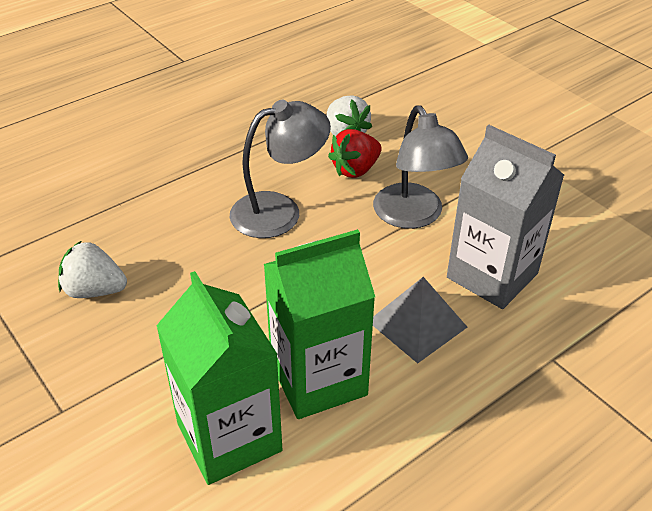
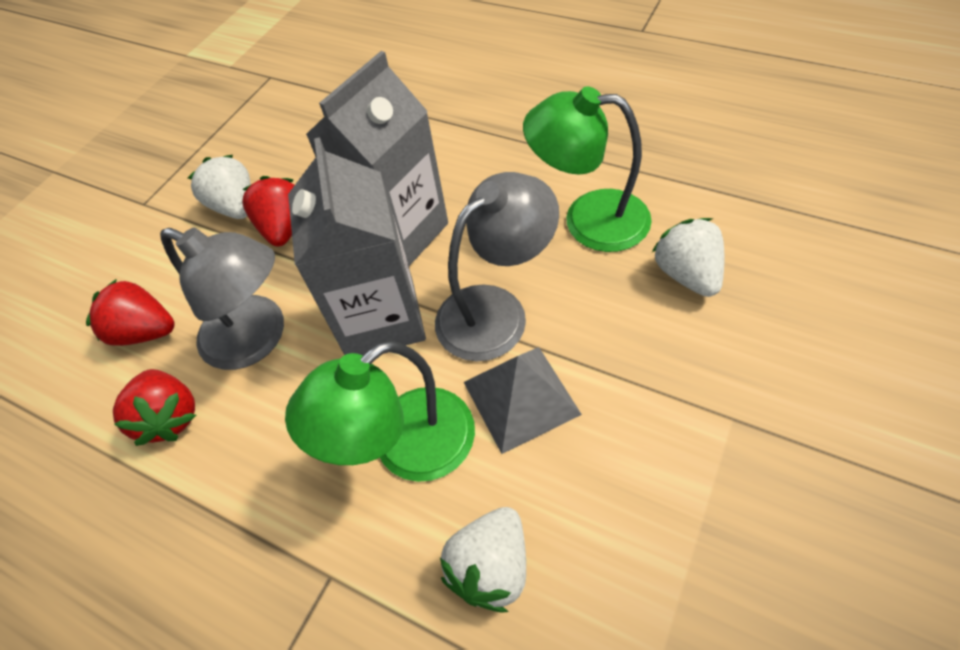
green carton: 2 -> 0
green lamp: 0 -> 2
grey carton: 1 -> 2
red strawberry: 1 -> 3
white strawberry: 2 -> 3

